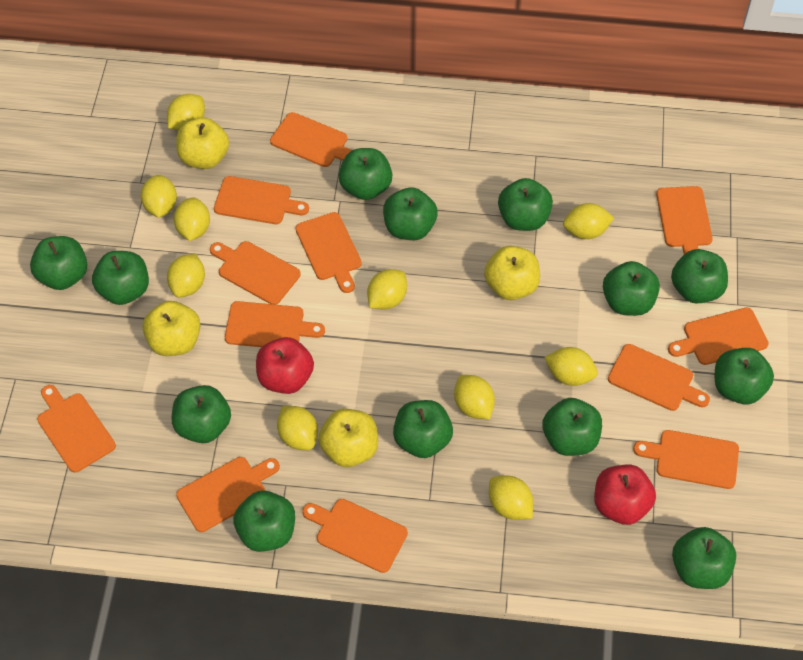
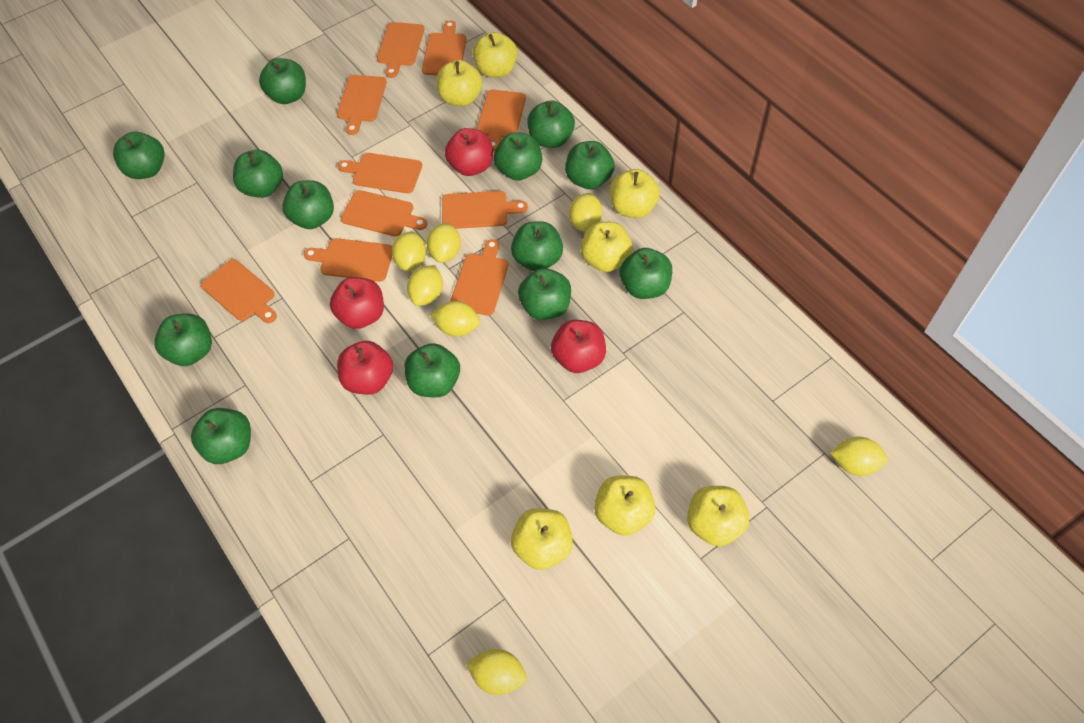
orange cutting board: 12 -> 10
red apple: 2 -> 4
yellow apple: 4 -> 7
yellow lemon: 10 -> 7

